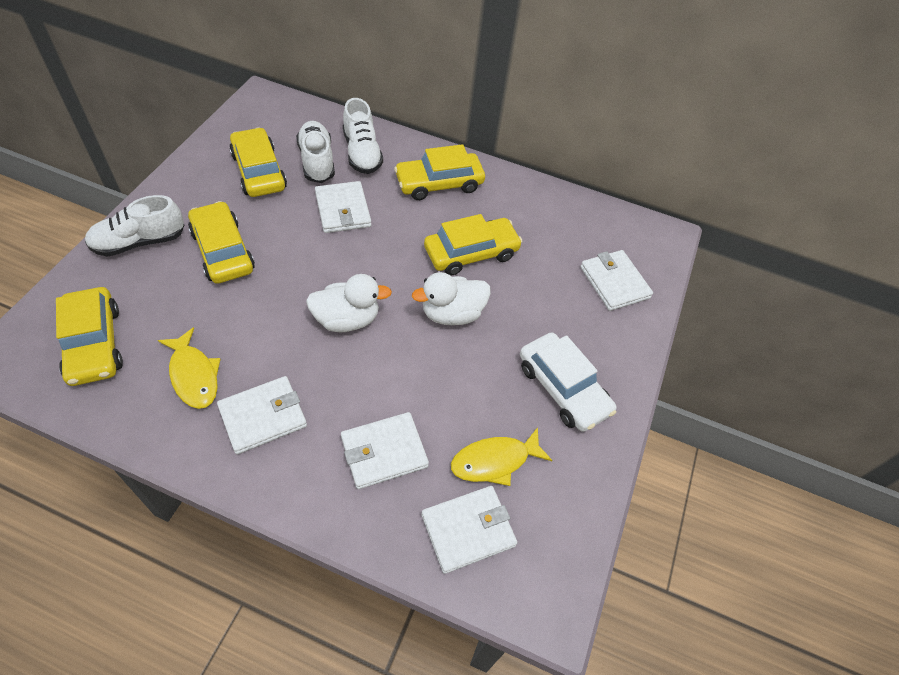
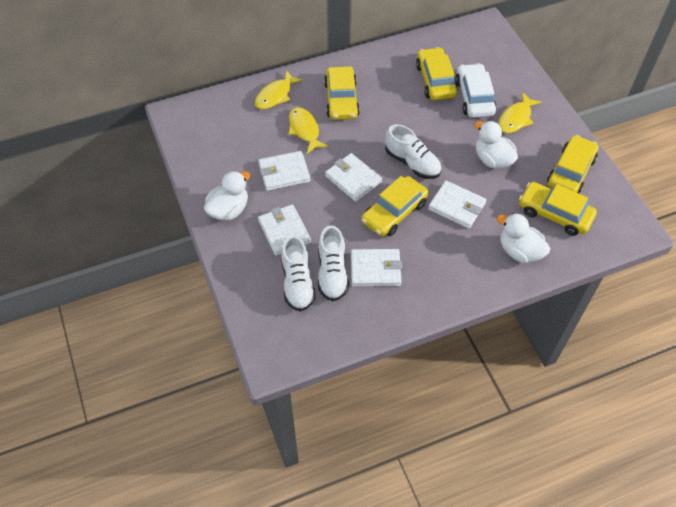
white duck: 2 -> 3
yellow fish: 2 -> 3

